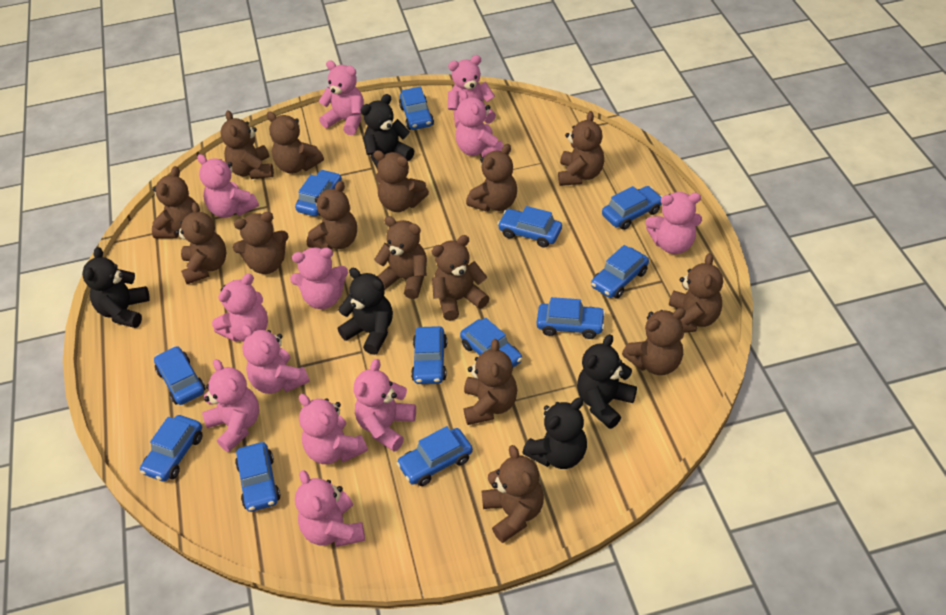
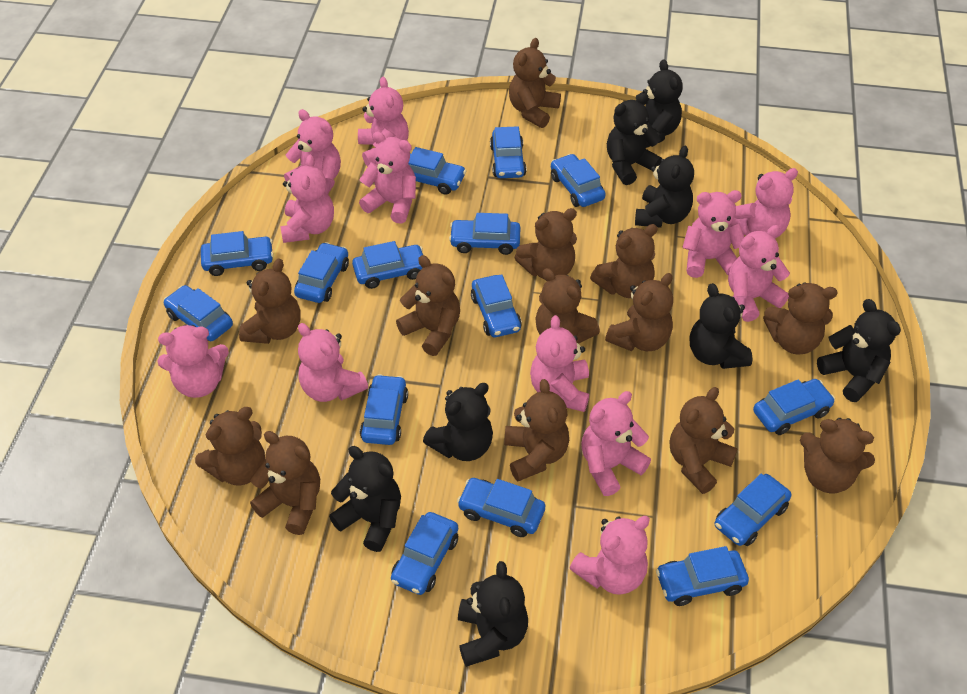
black teddy bear: 5 -> 8
blue car: 12 -> 15
brown teddy bear: 15 -> 13

